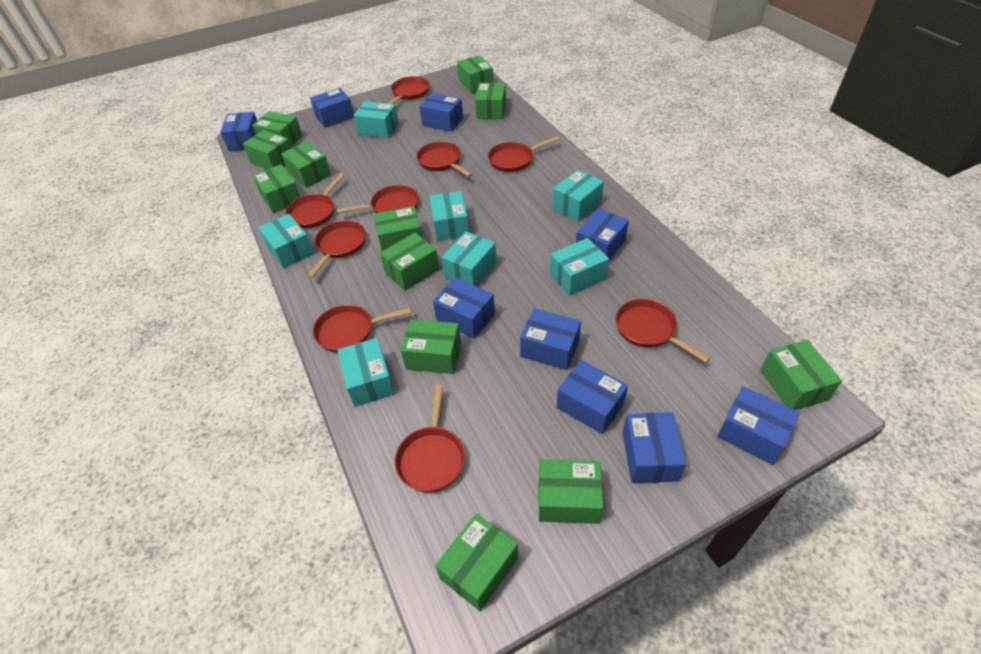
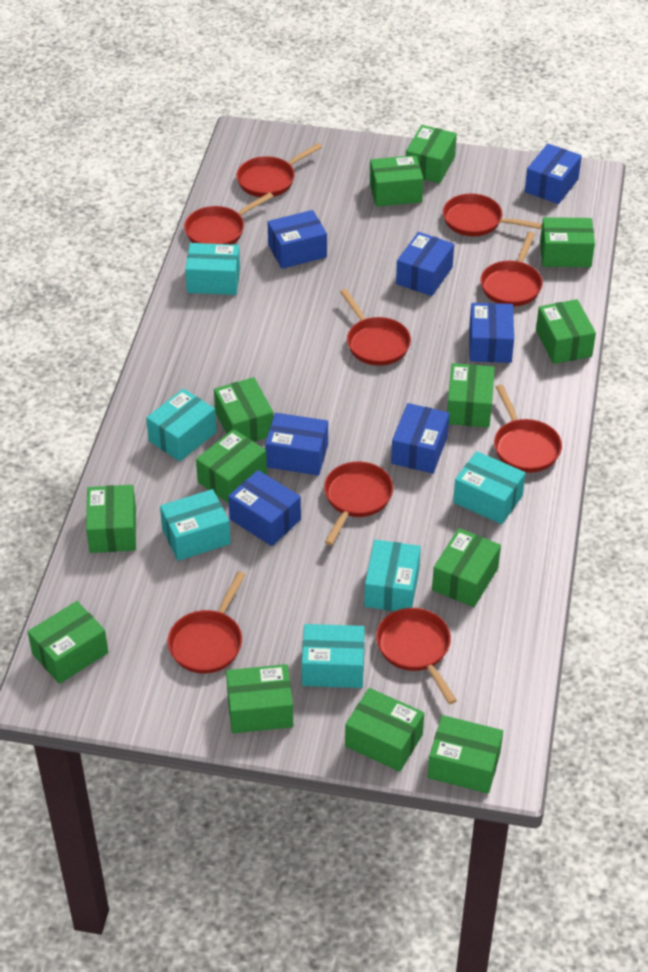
blue box: 9 -> 7
green box: 12 -> 13
turquoise box: 7 -> 6

